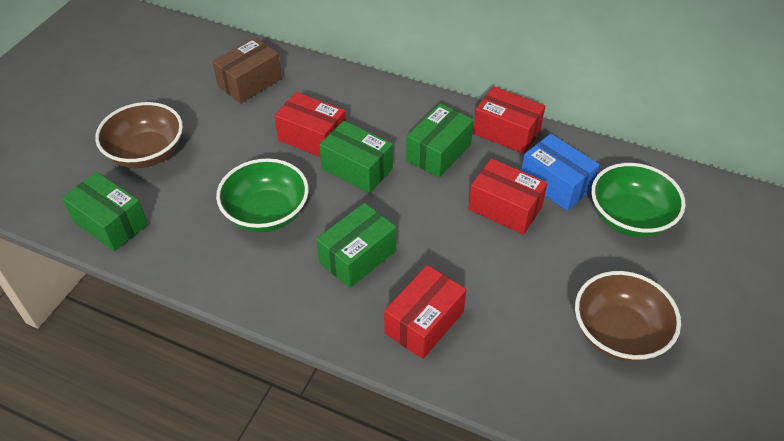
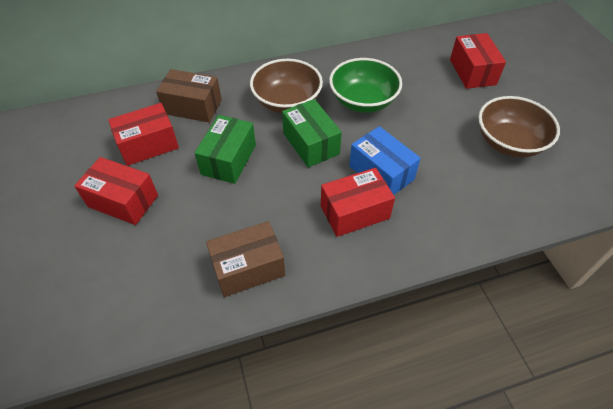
brown box: 1 -> 2
green bowl: 2 -> 1
green box: 4 -> 2

